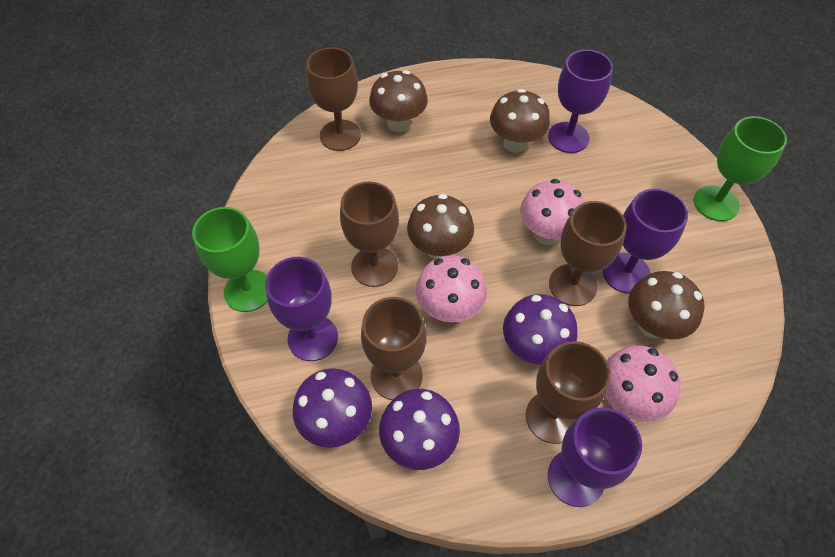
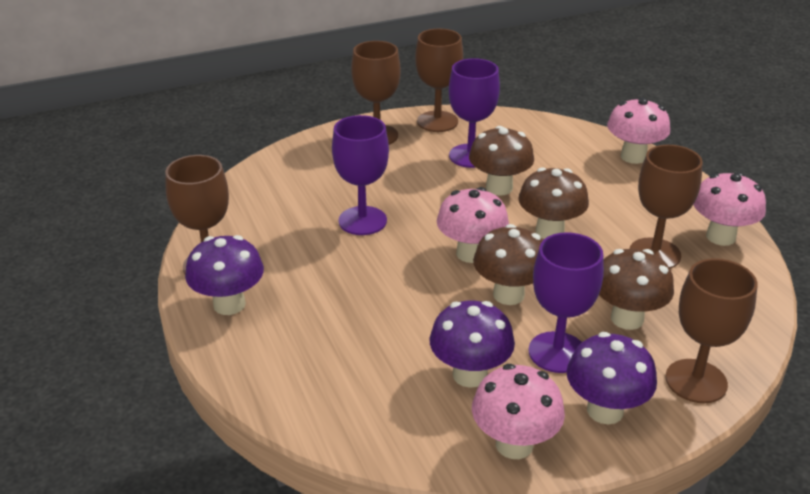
green goblet: 2 -> 0
pink mushroom: 3 -> 4
purple goblet: 4 -> 3

